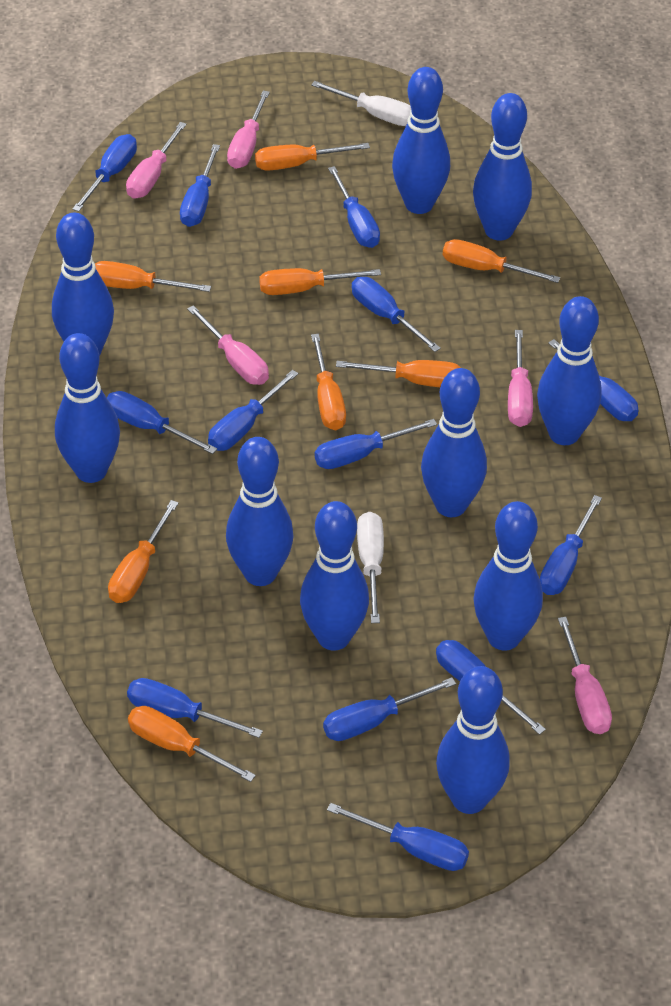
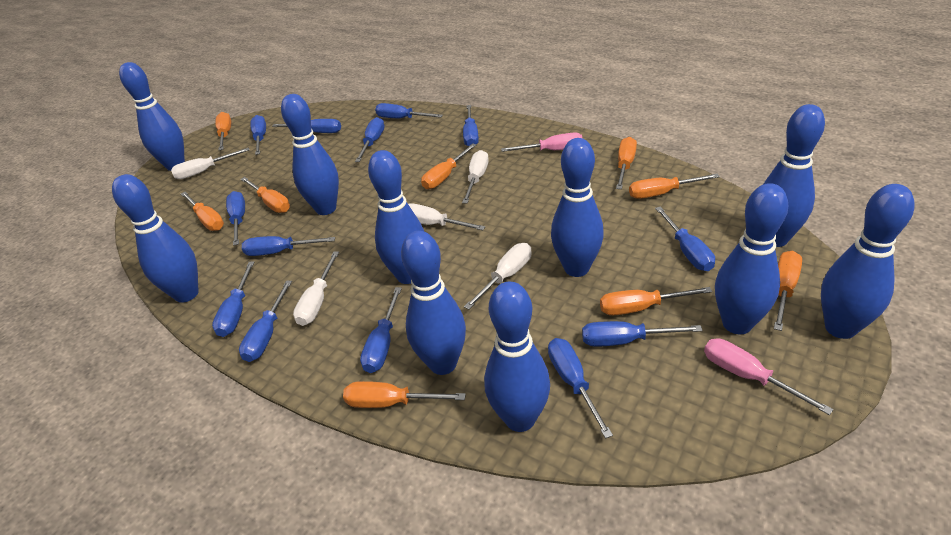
orange screwdriver: 8 -> 9
pink screwdriver: 5 -> 2
white screwdriver: 2 -> 5

